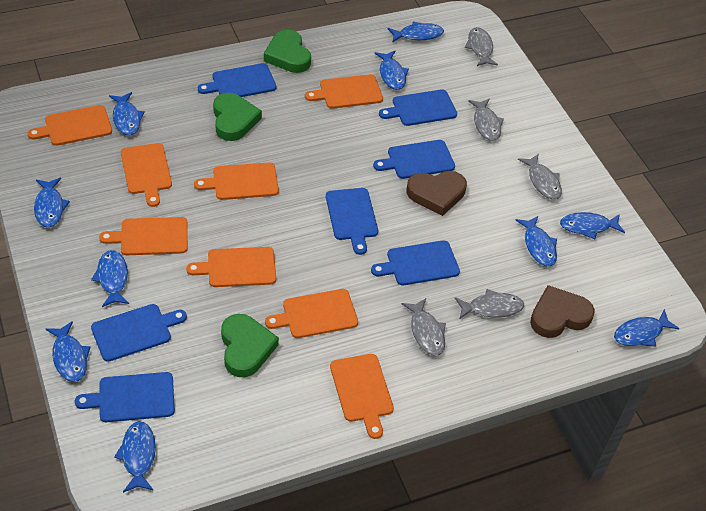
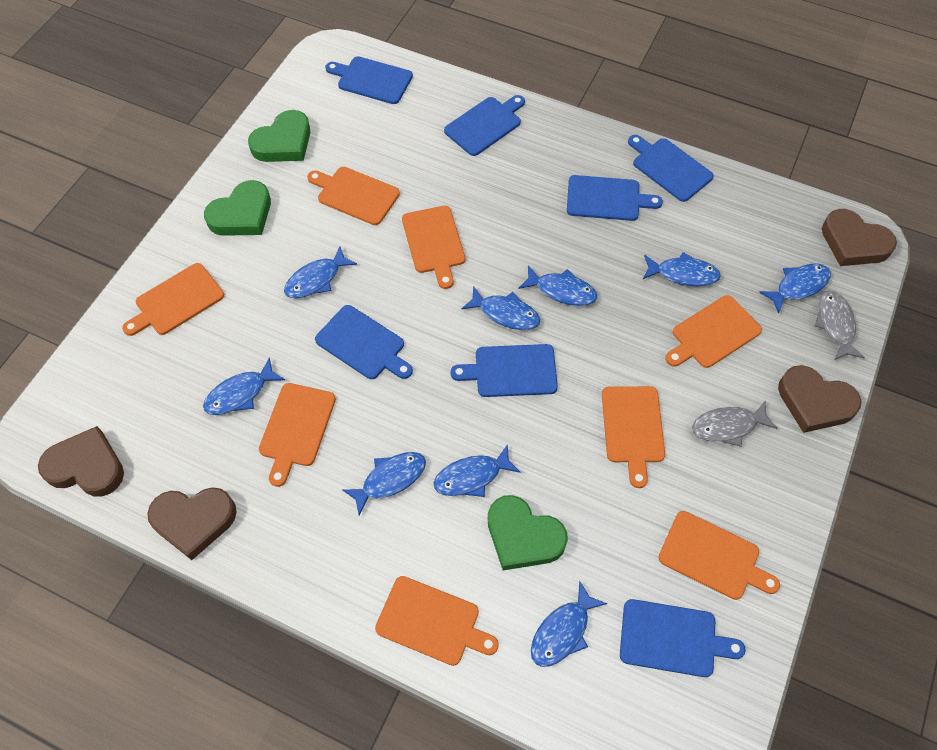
blue fish: 10 -> 9
brown heart: 2 -> 4
grey fish: 5 -> 2

